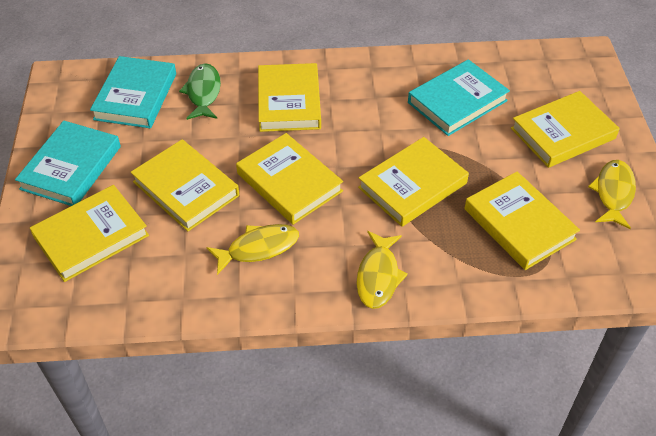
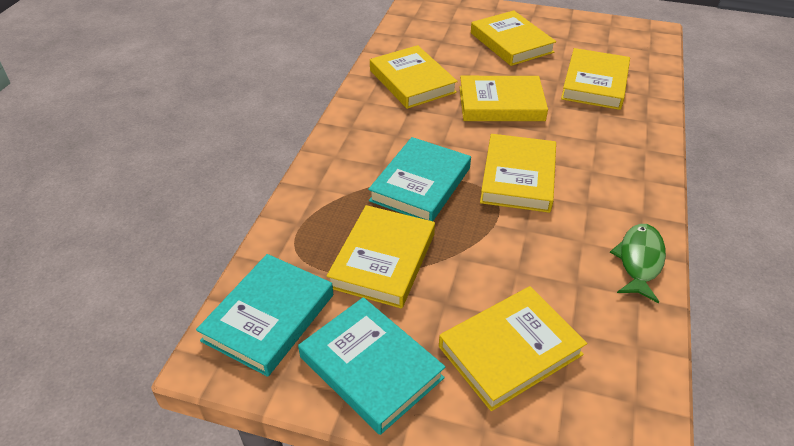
yellow fish: 3 -> 0

